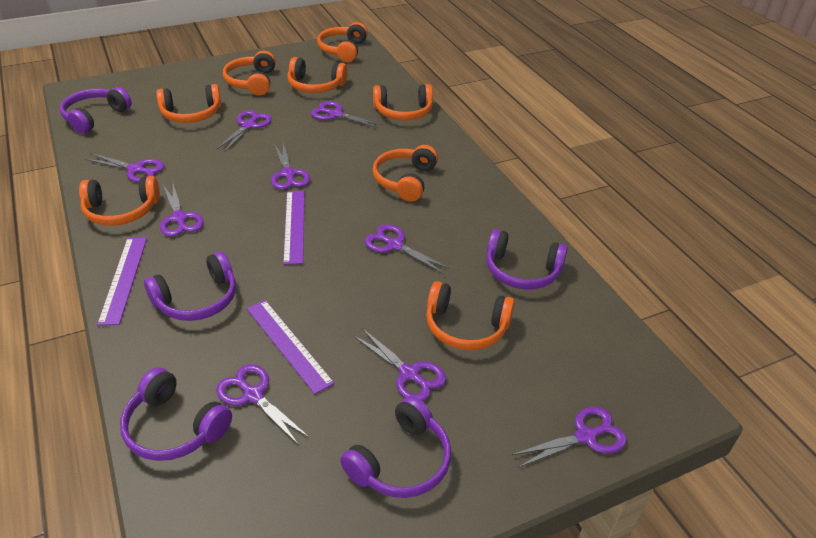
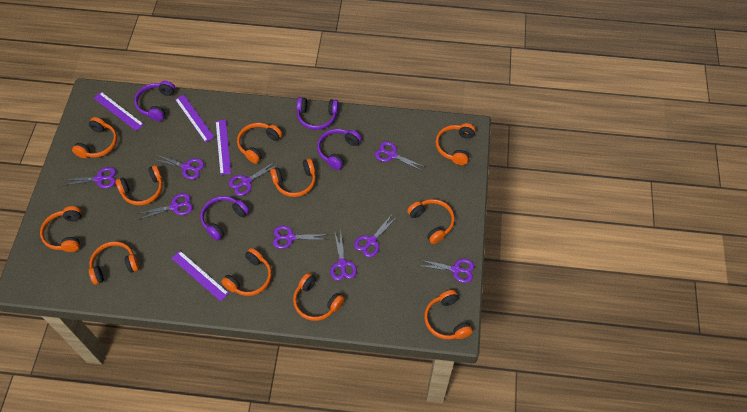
orange headphones: 8 -> 11
purple headphones: 5 -> 4
purple ruler: 3 -> 4

